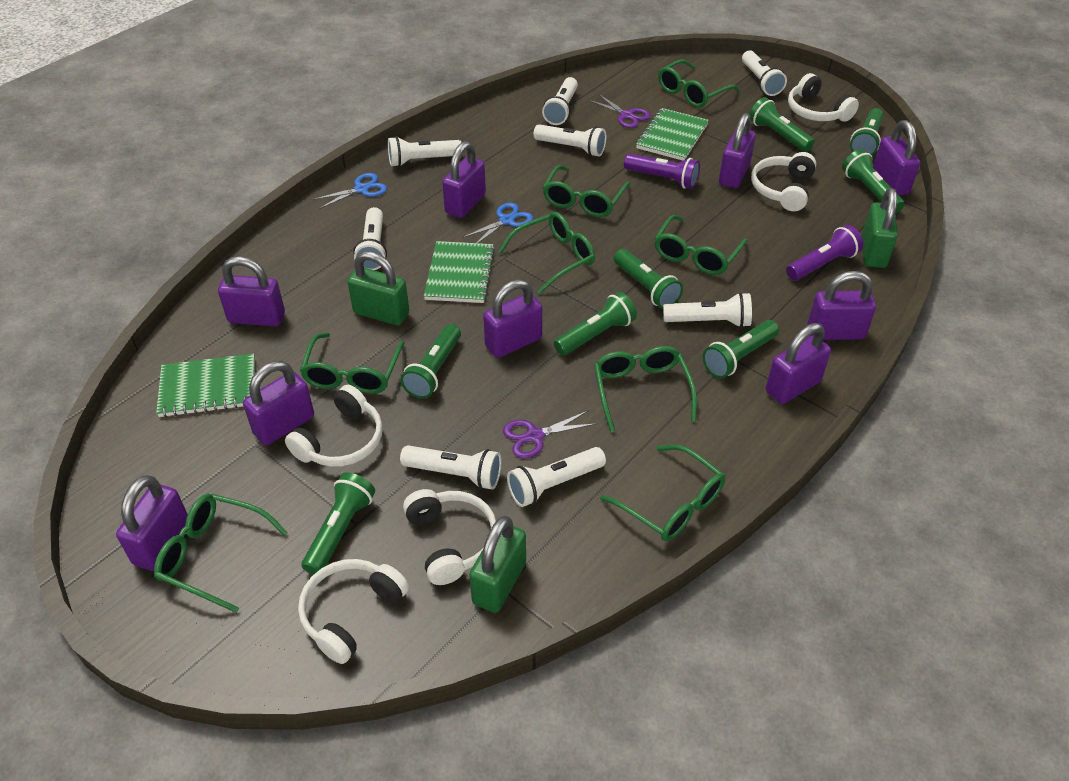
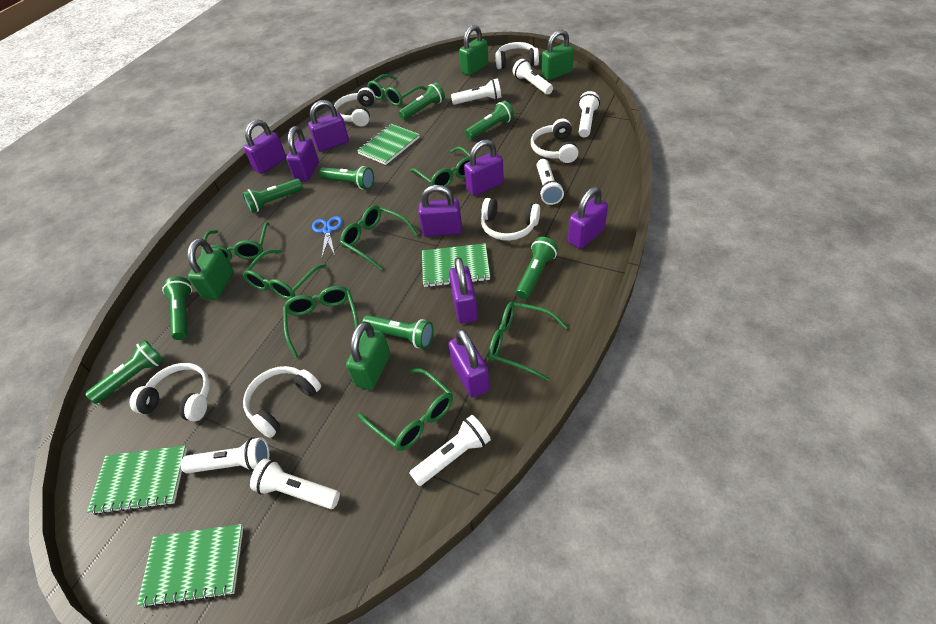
blue scissors: 2 -> 1
green notebook: 3 -> 4
green padlock: 3 -> 4
purple flashlight: 2 -> 0
purple padlock: 9 -> 8
purple scissors: 2 -> 0
white flashlight: 8 -> 7
white headphones: 5 -> 6

